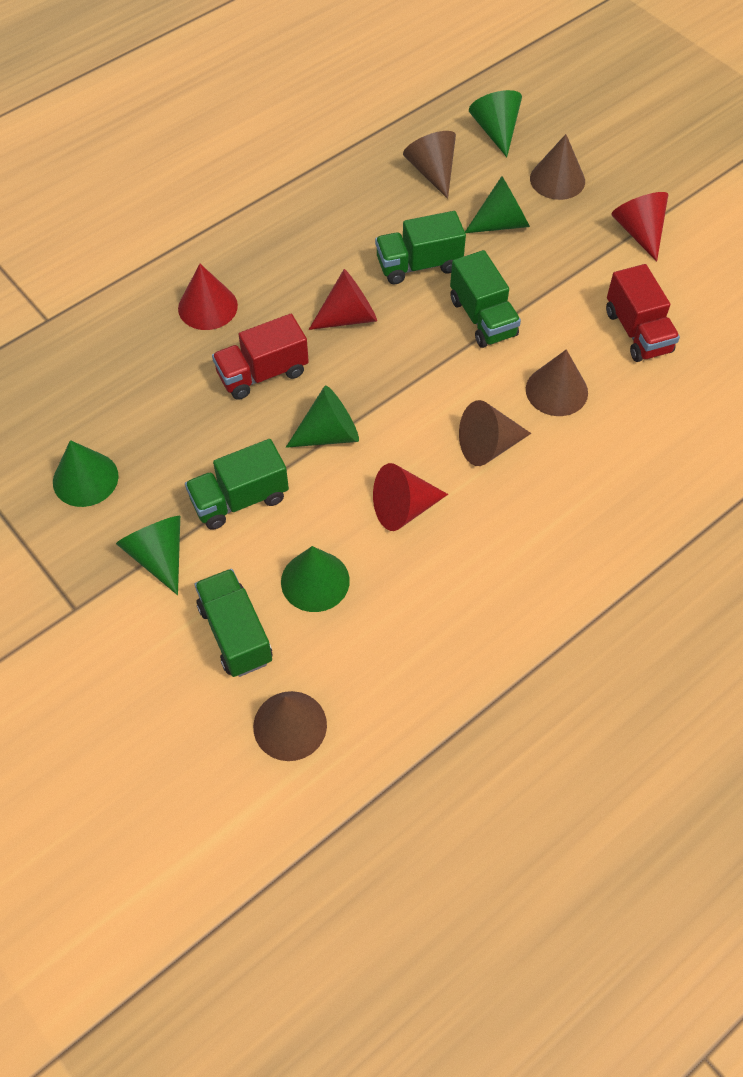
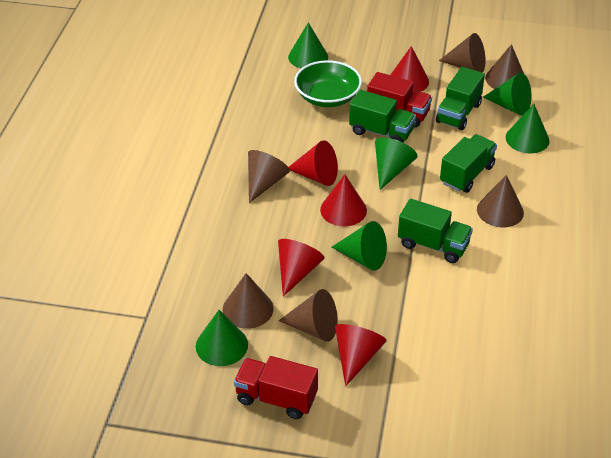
brown cone: 5 -> 6
green bowl: 0 -> 1
red cone: 4 -> 5

